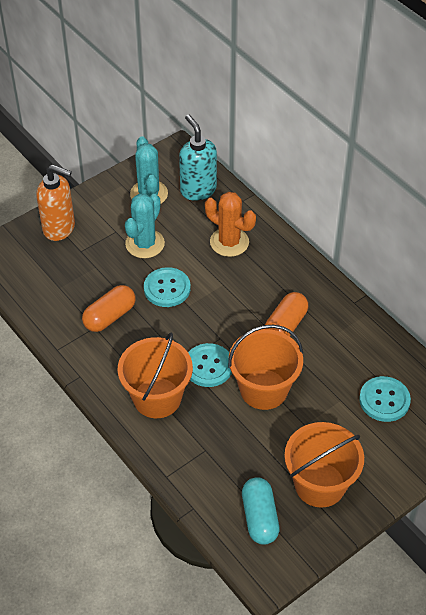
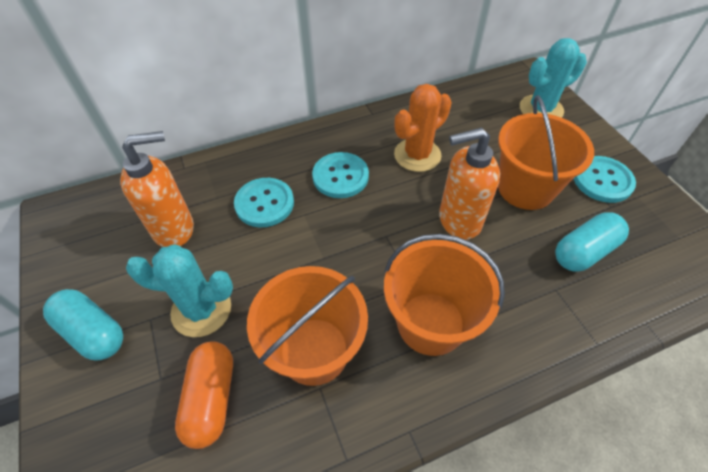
orange capsule: 2 -> 1
orange soap dispenser: 1 -> 2
turquoise capsule: 1 -> 2
turquoise soap dispenser: 1 -> 0

